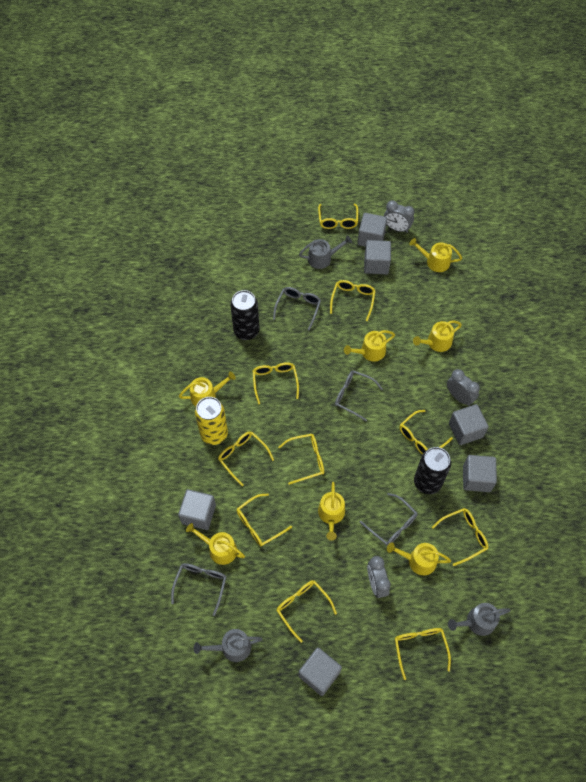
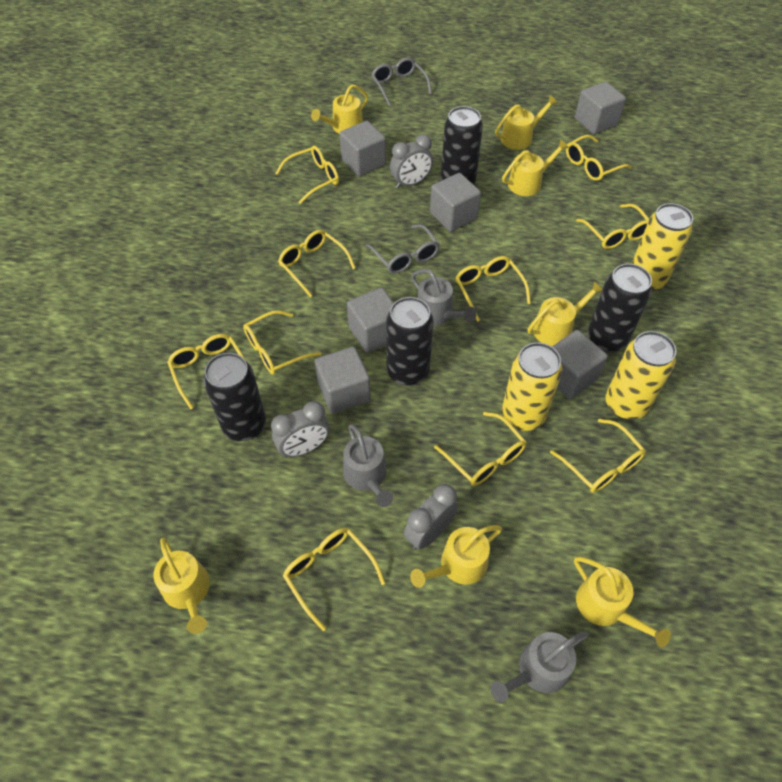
black can: 2 -> 4
grey glasses: 4 -> 2
yellow can: 1 -> 3

